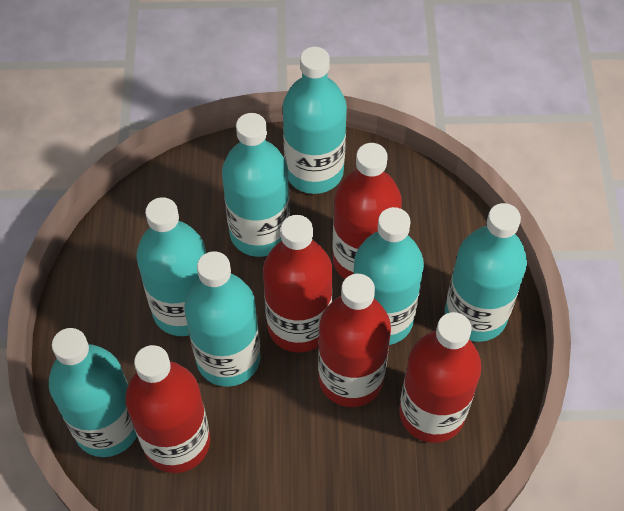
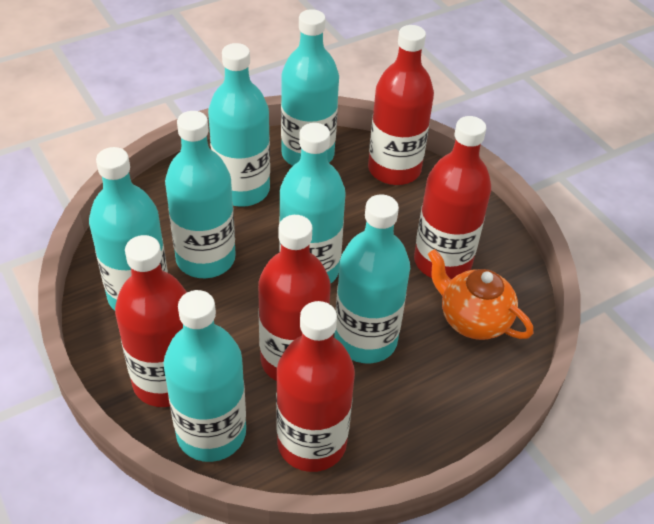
orange teapot: 0 -> 1

